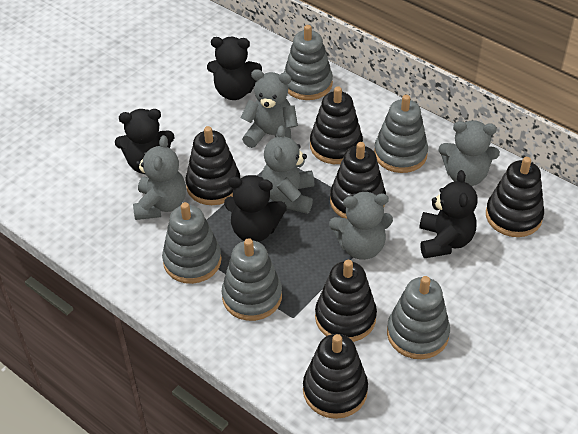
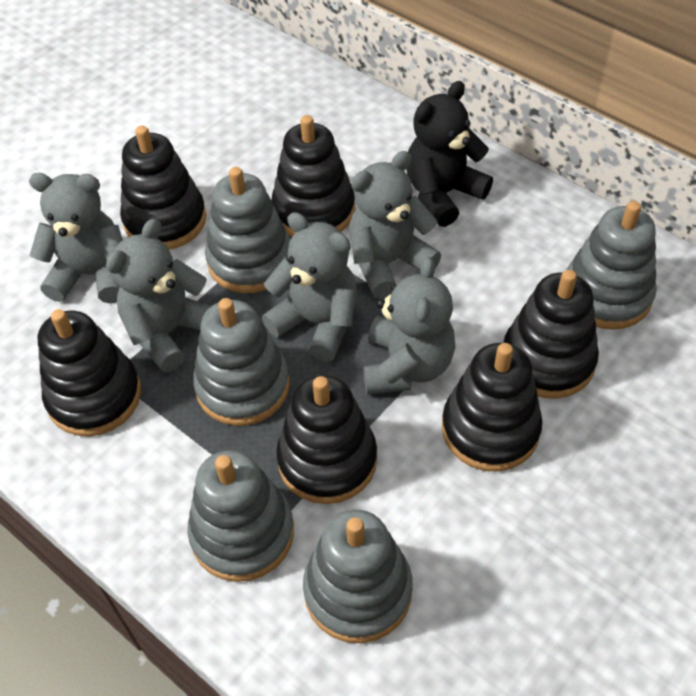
black teddy bear: 4 -> 1

